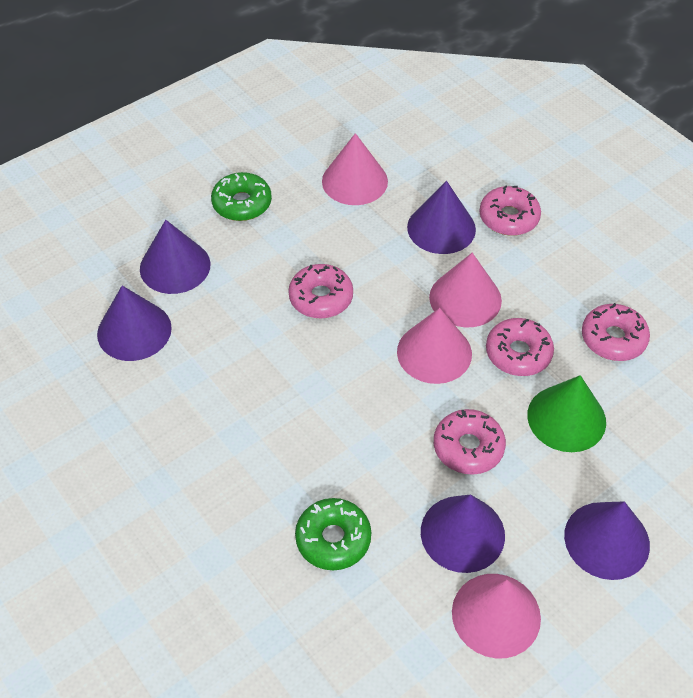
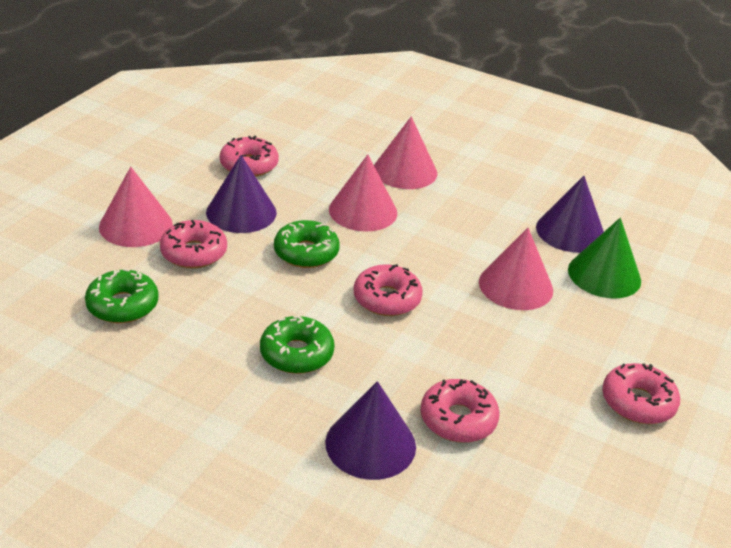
green donut: 2 -> 3
purple cone: 5 -> 3

